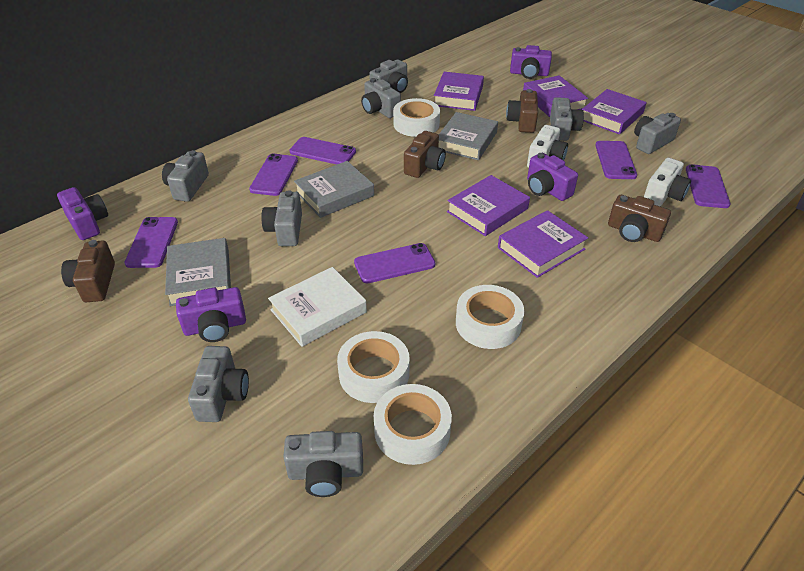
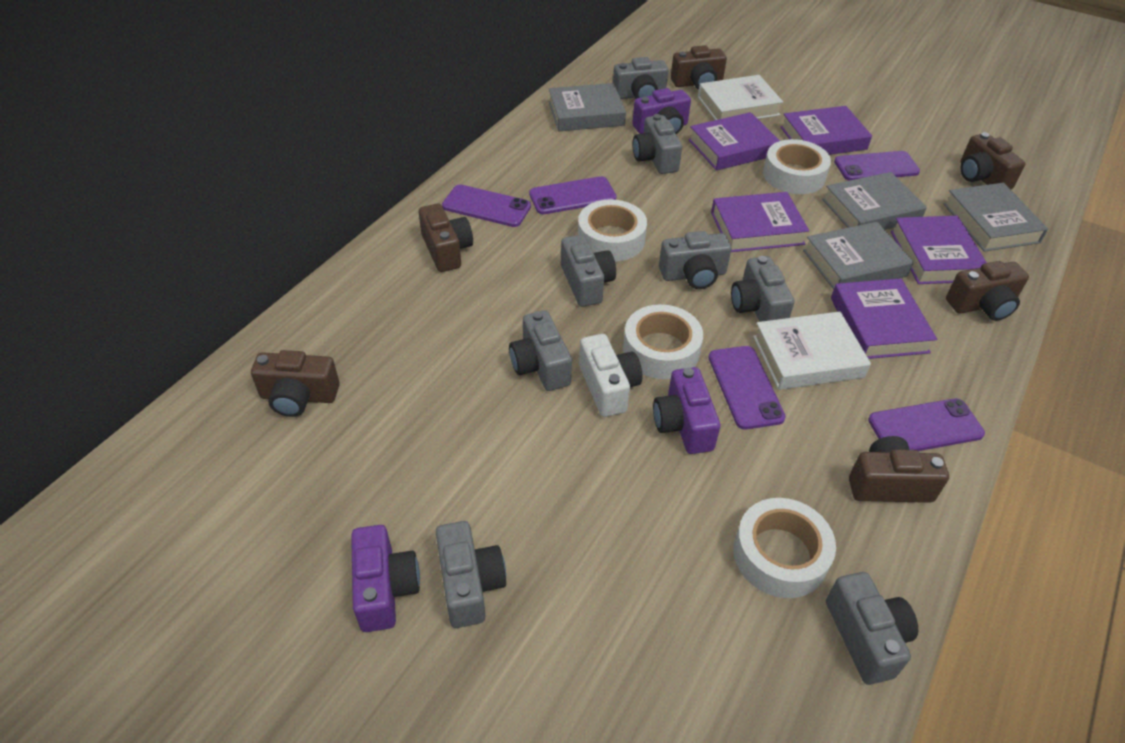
brown camera: 4 -> 6
grey book: 3 -> 4
purple camera: 4 -> 3
purple phone: 6 -> 5
white book: 1 -> 2
white camera: 2 -> 1

